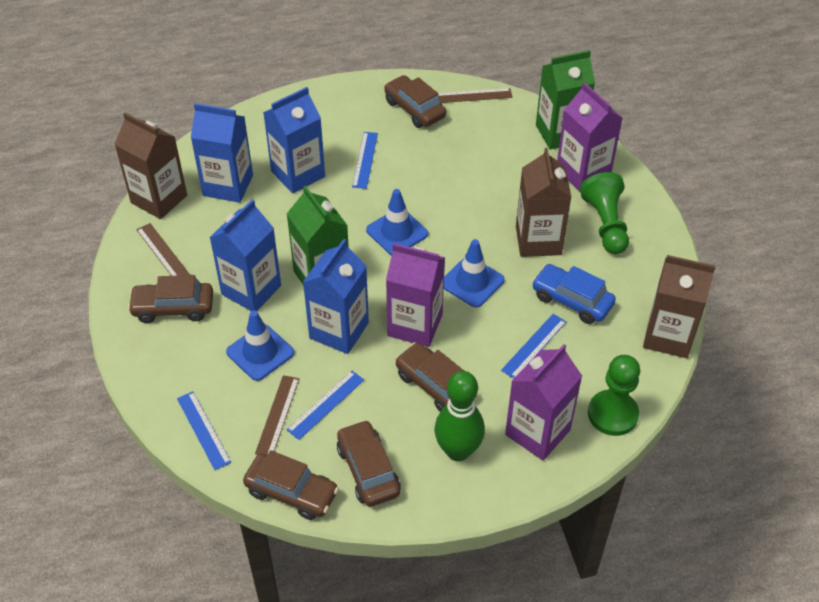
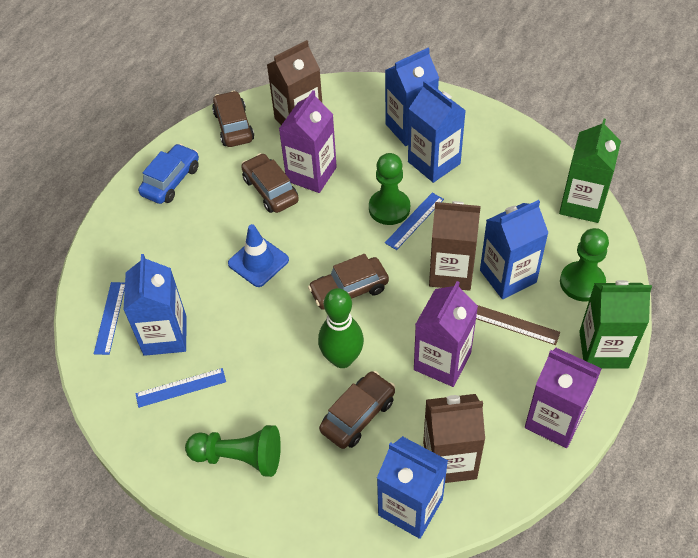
blue carton: 4 -> 5
blue ruler: 4 -> 3
blue traffic cone: 3 -> 1
brown car: 5 -> 4
brown ruler: 3 -> 1
green pawn: 2 -> 3

